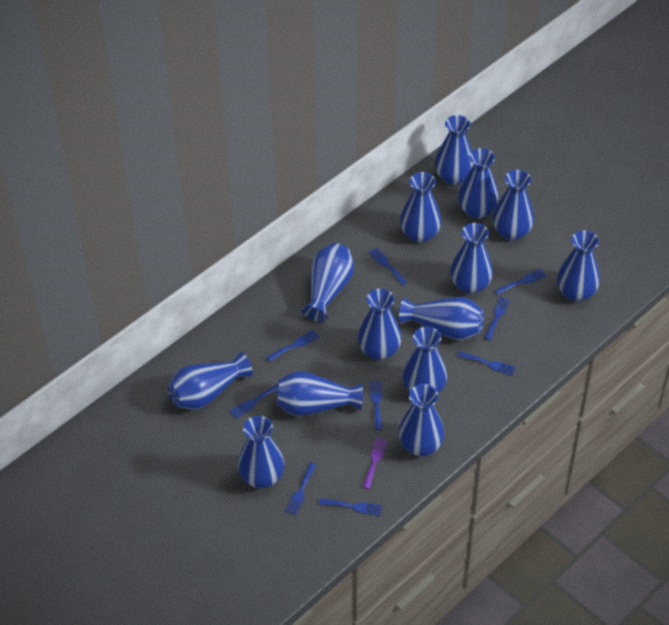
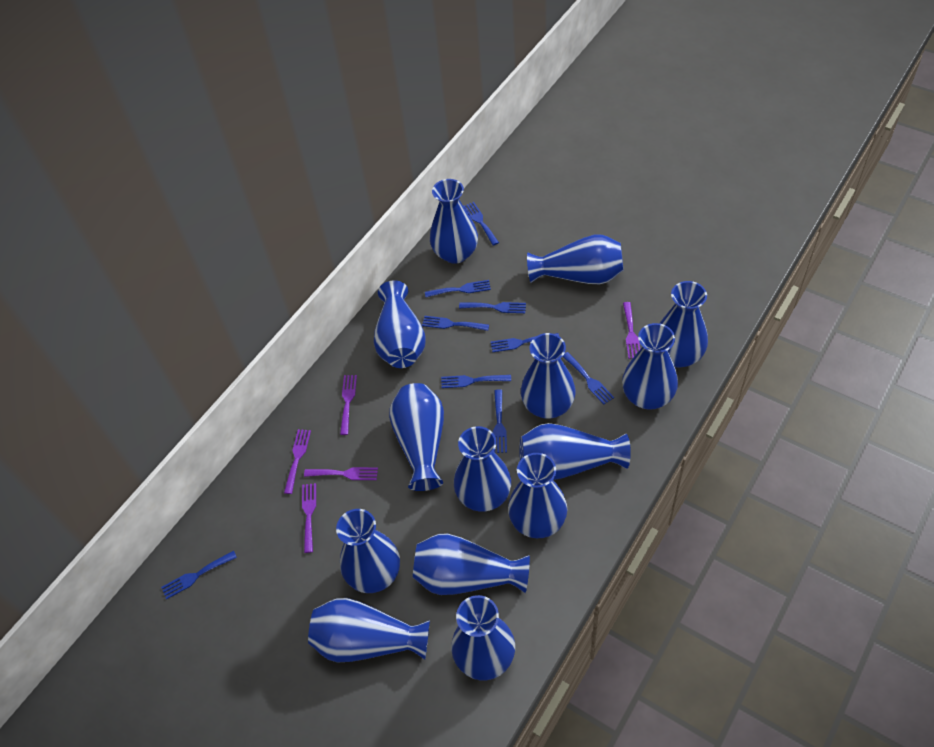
purple fork: 1 -> 5

